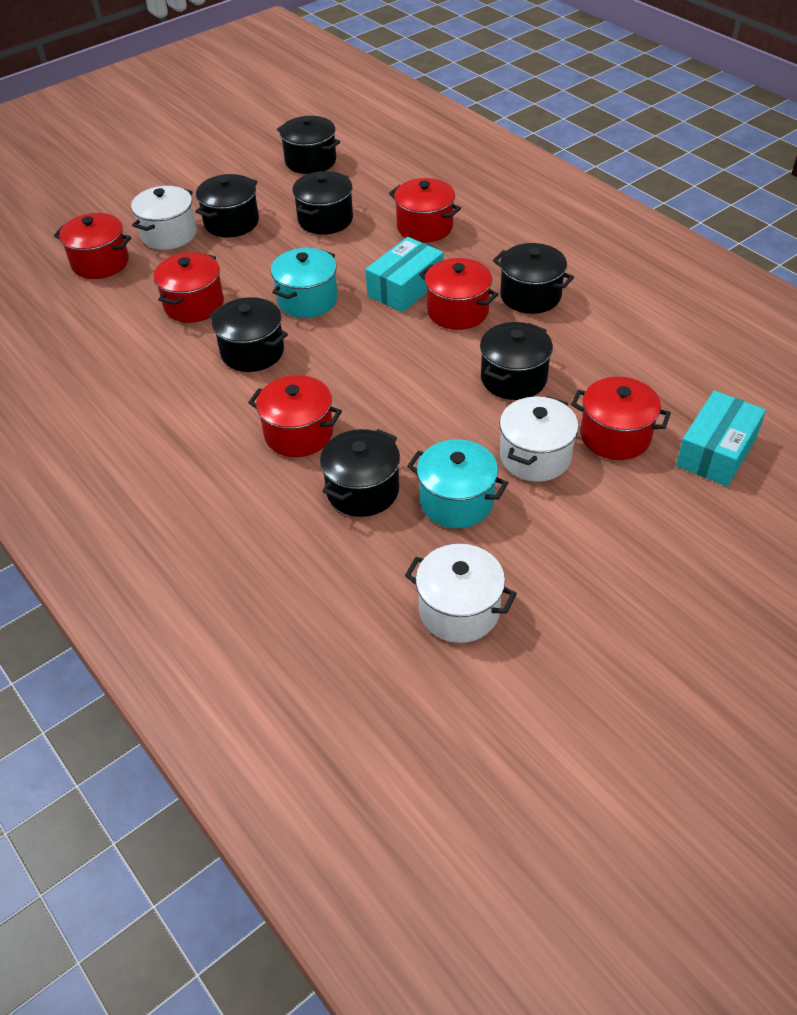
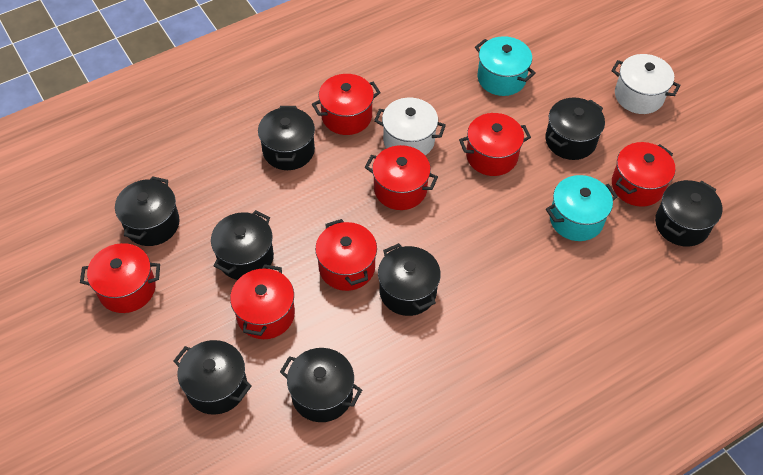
black pot: 7 -> 8
red pot: 6 -> 7
turquoise box: 2 -> 0
white pot: 3 -> 2

